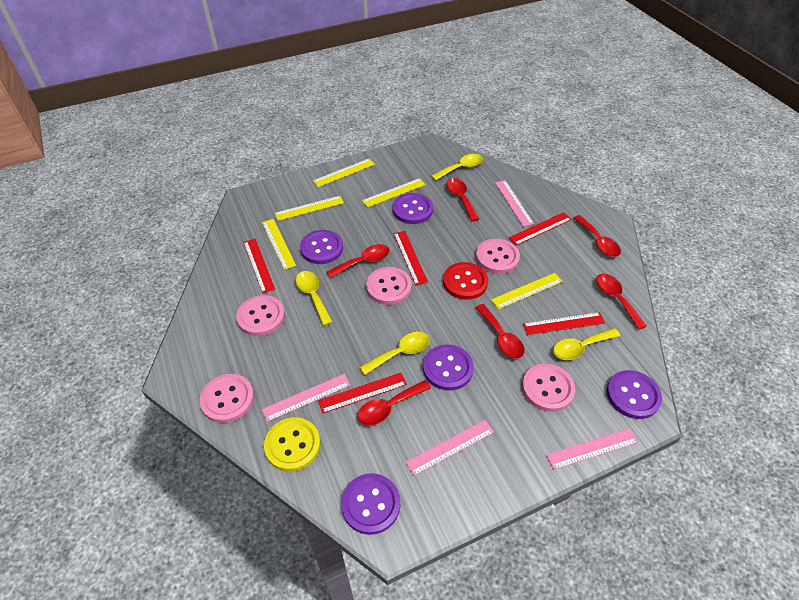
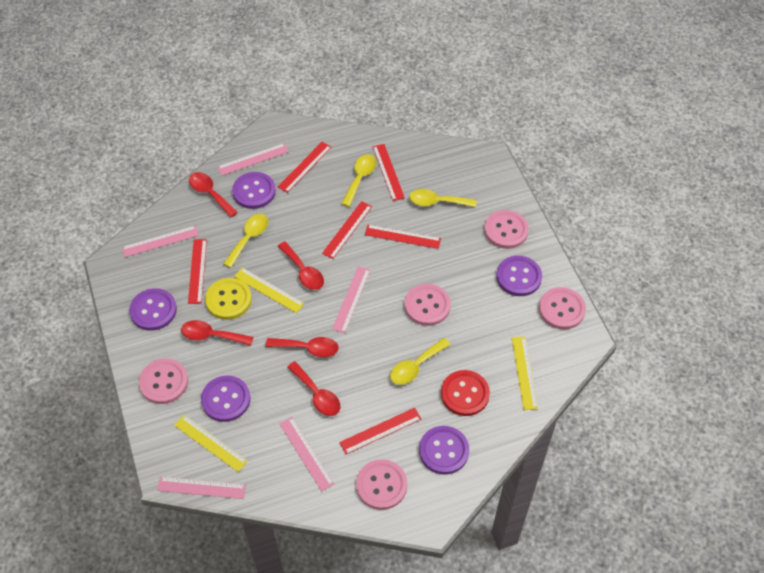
pink ruler: 4 -> 5
red ruler: 5 -> 6
red spoon: 6 -> 5
yellow ruler: 5 -> 3

